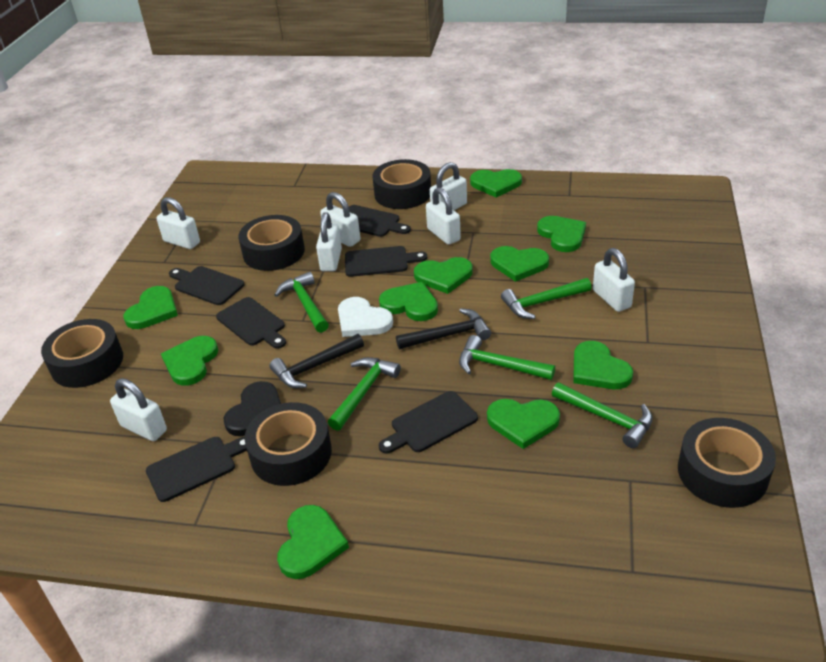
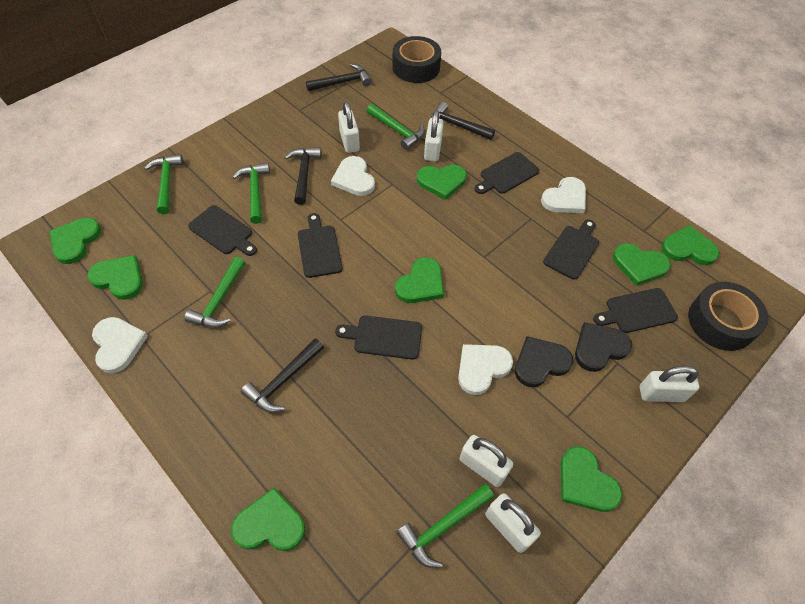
black hammer: 2 -> 4
black heart: 1 -> 2
black tape: 5 -> 2
green heart: 10 -> 8
white heart: 1 -> 4
white padlock: 7 -> 5

